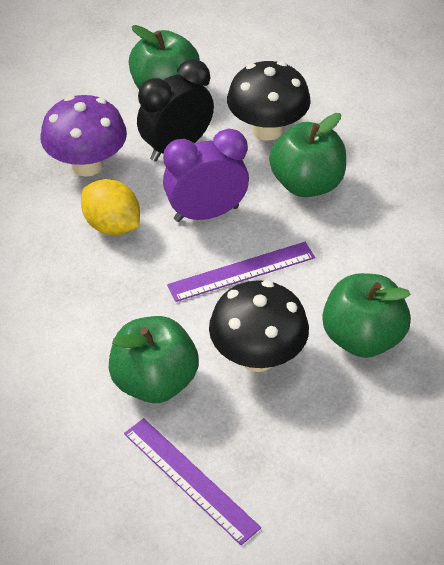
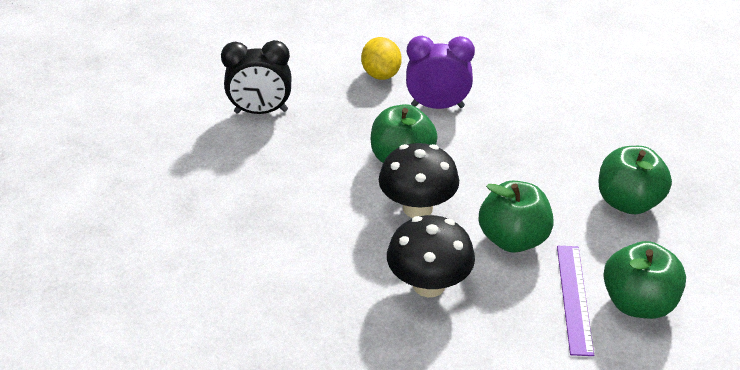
purple mushroom: 1 -> 0
purple ruler: 2 -> 1

